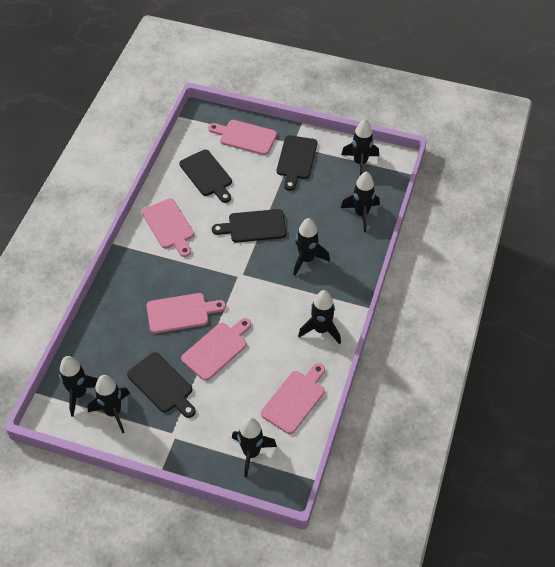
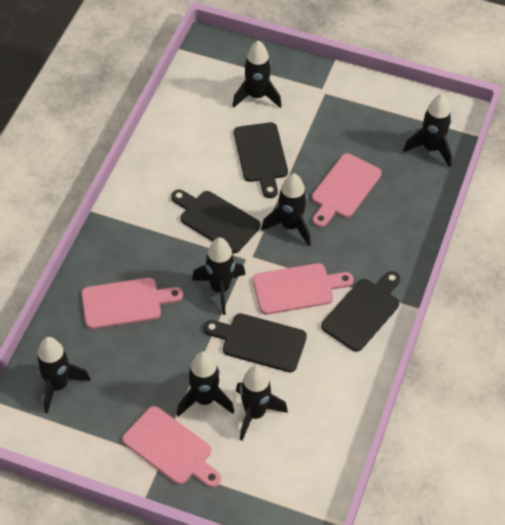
pink cutting board: 5 -> 4

